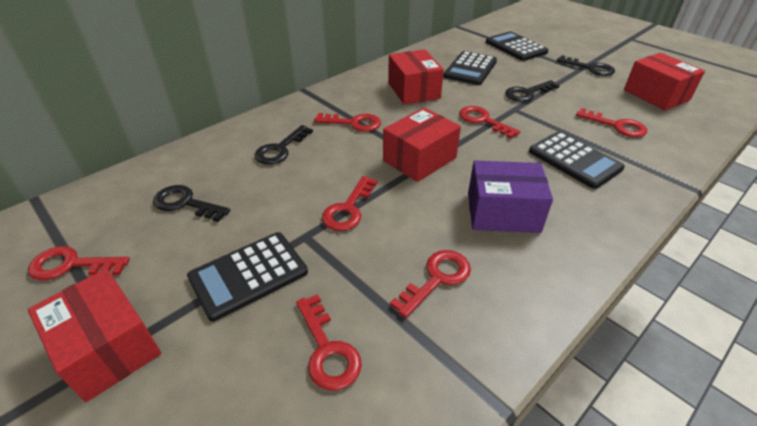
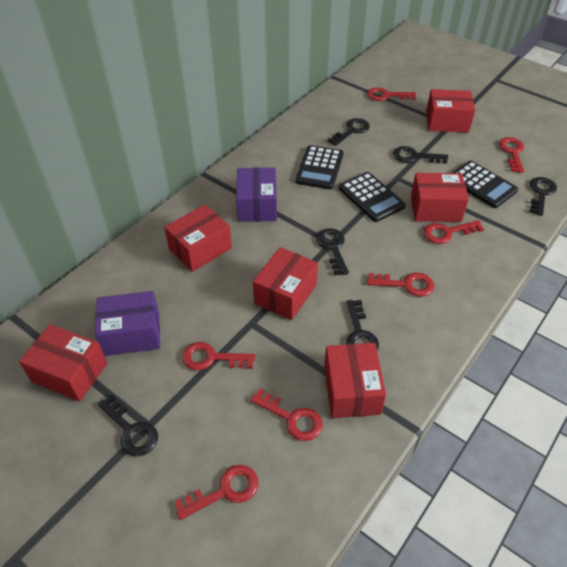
black calculator: 4 -> 3
black key: 4 -> 6
purple box: 1 -> 2
red box: 4 -> 6

